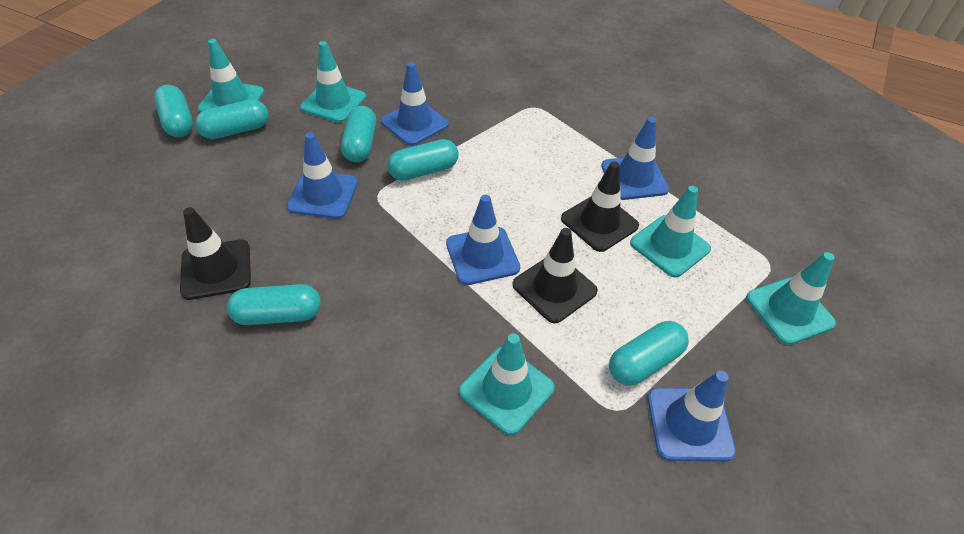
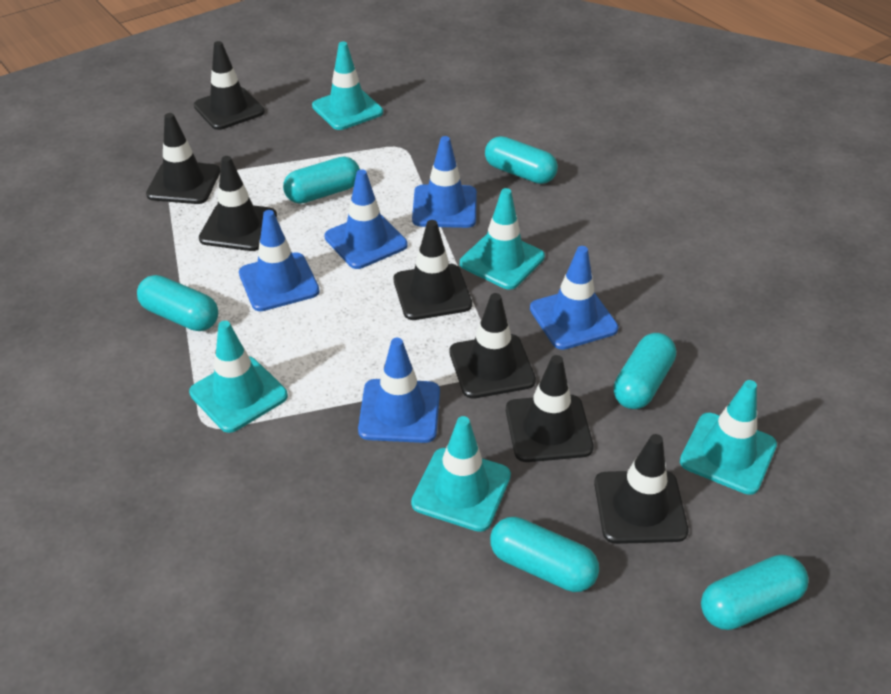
black traffic cone: 3 -> 7

